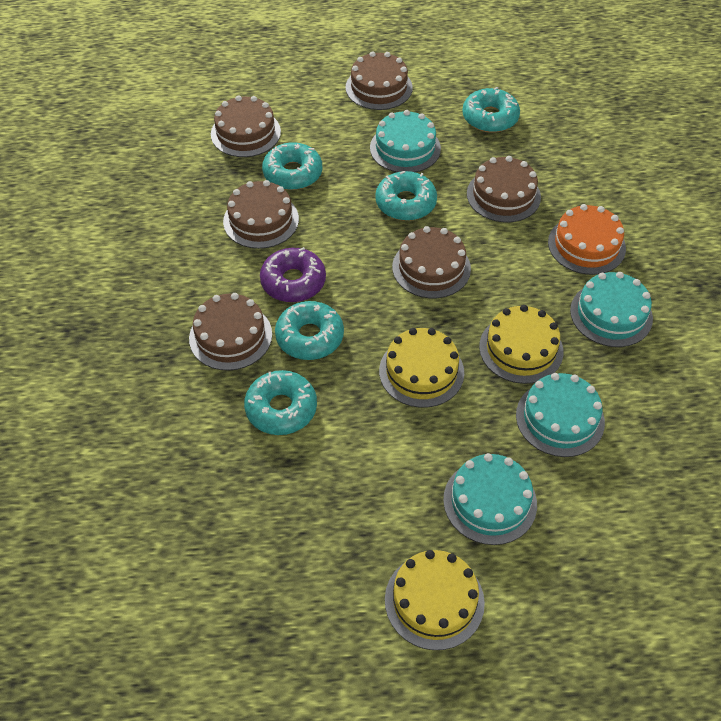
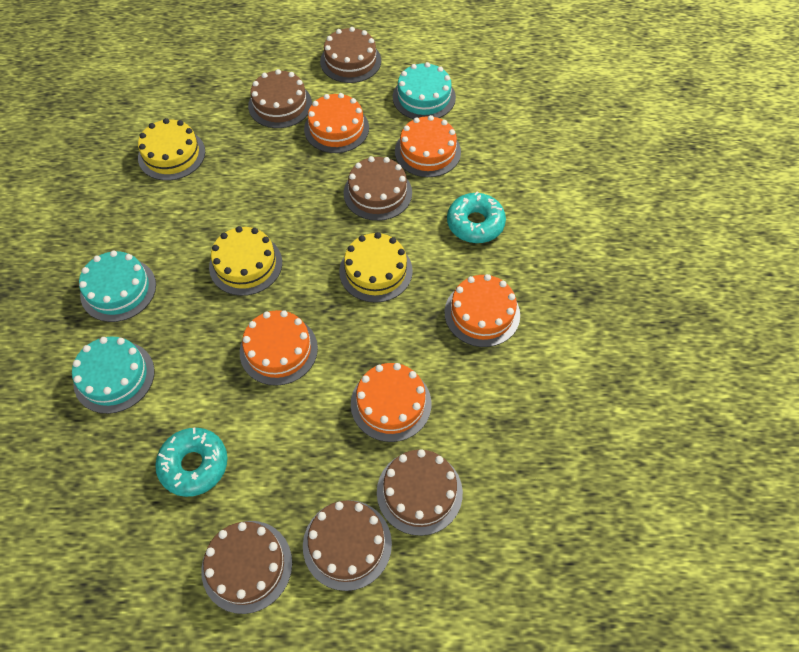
orange cake: 1 -> 5
purple donut: 1 -> 0
turquoise cake: 4 -> 3
turquoise donut: 5 -> 2

